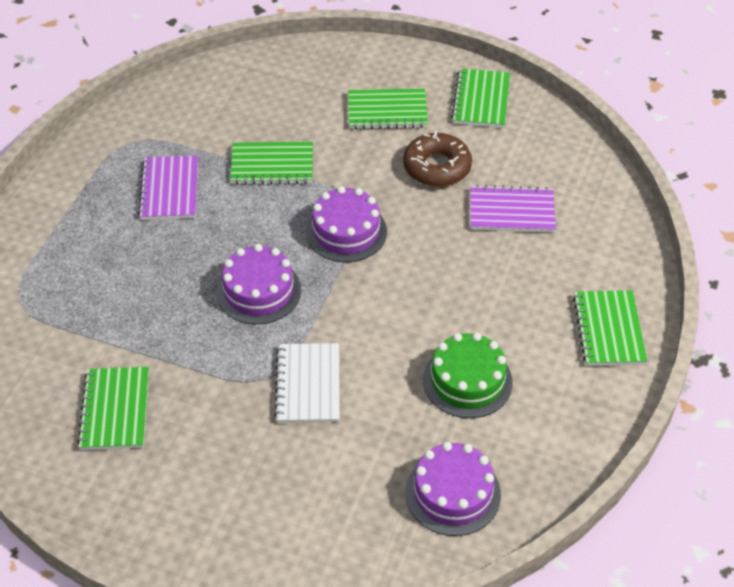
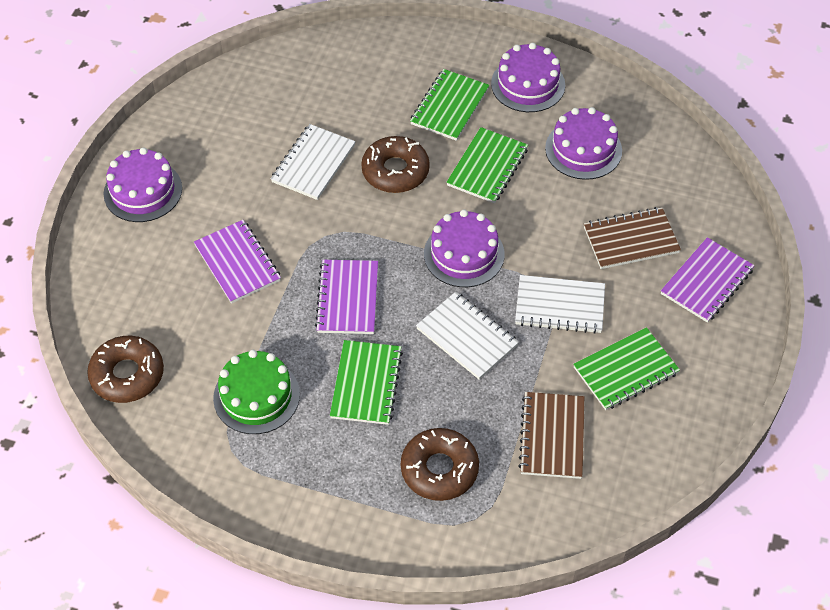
brown donut: 1 -> 3
brown notebook: 0 -> 2
green notebook: 5 -> 4
purple cake: 3 -> 4
purple notebook: 2 -> 3
white notebook: 1 -> 3

